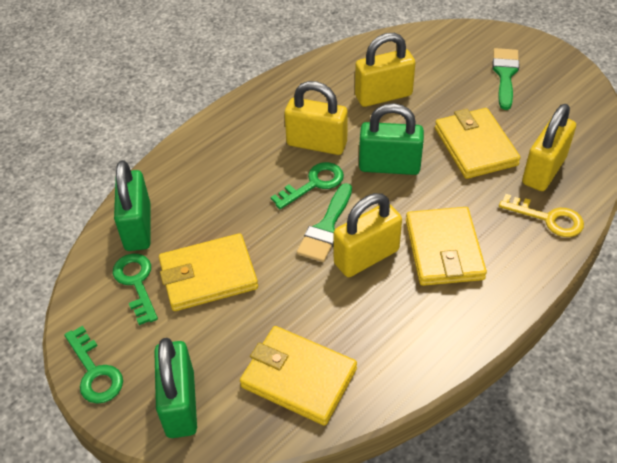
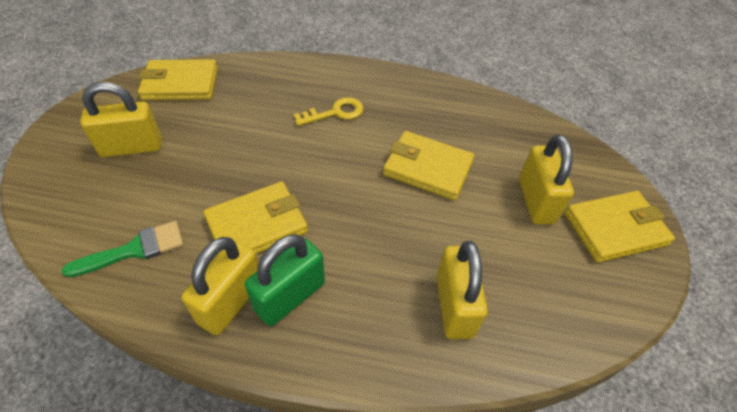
green brush: 2 -> 1
green key: 3 -> 0
green padlock: 3 -> 1

